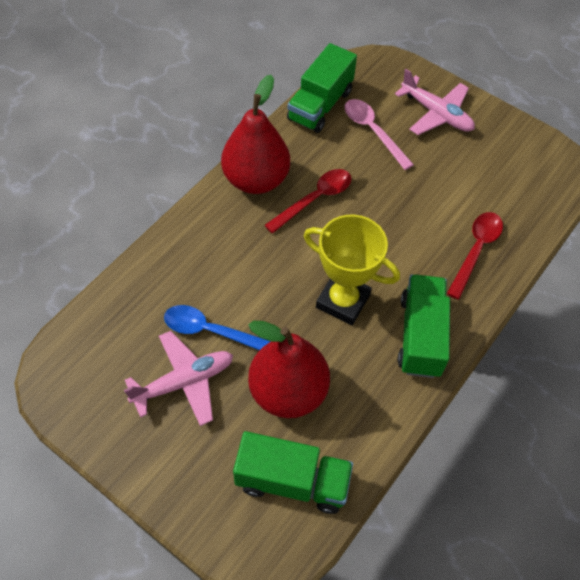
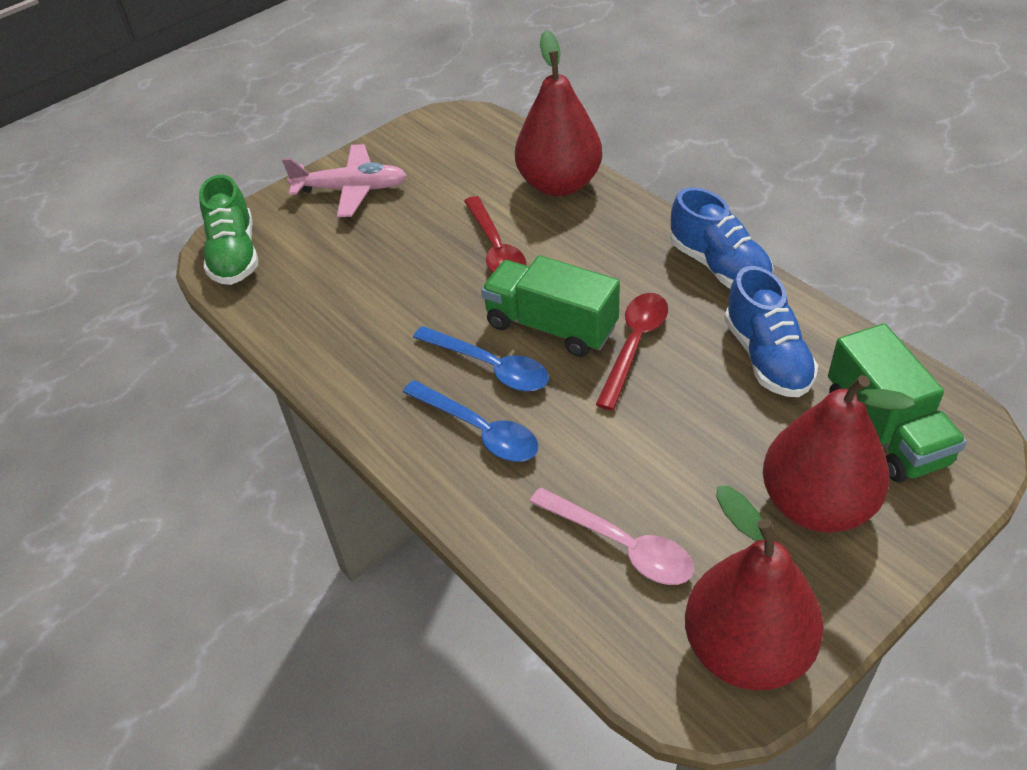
blue shoe: 0 -> 2
blue spoon: 1 -> 2
green shoe: 0 -> 1
green truck: 3 -> 2
pink plane: 2 -> 1
red pear: 2 -> 3
yellow trophy: 1 -> 0

